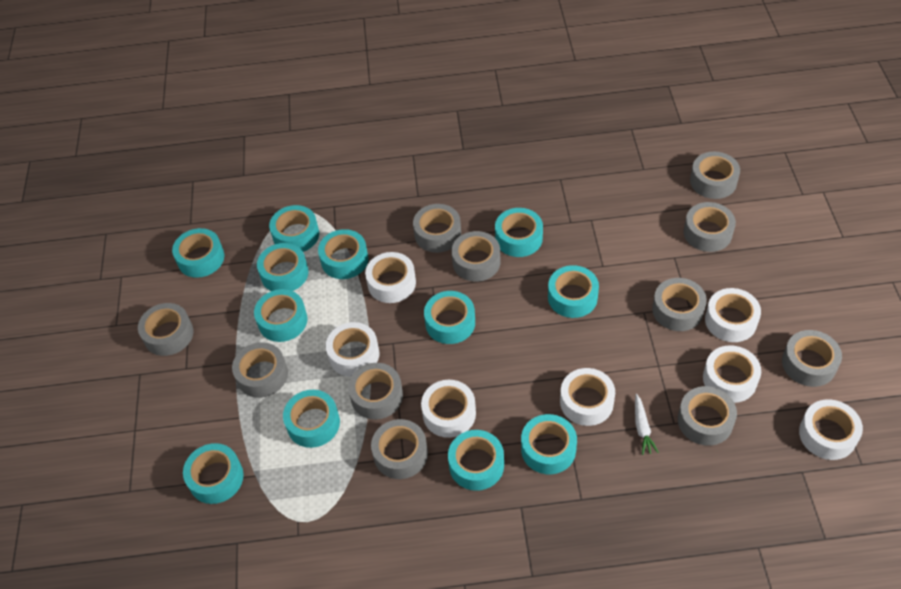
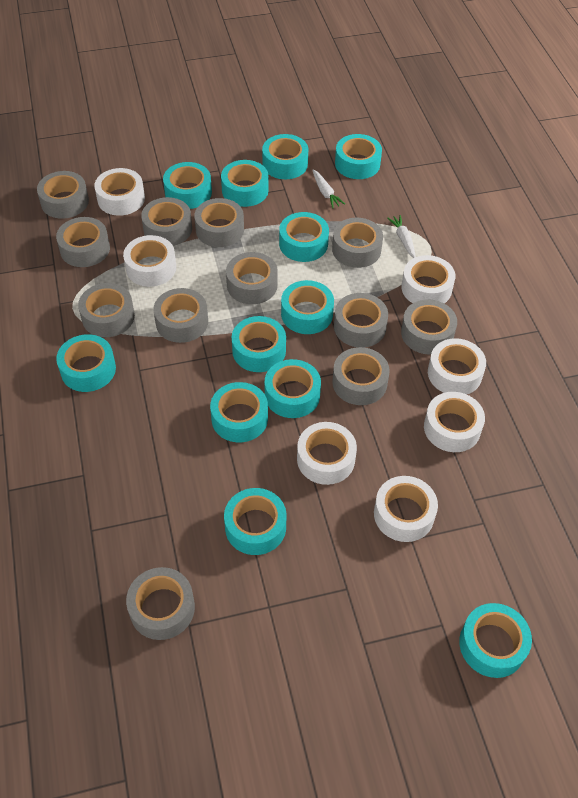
grey tape: 11 -> 12
white carrot: 1 -> 2

